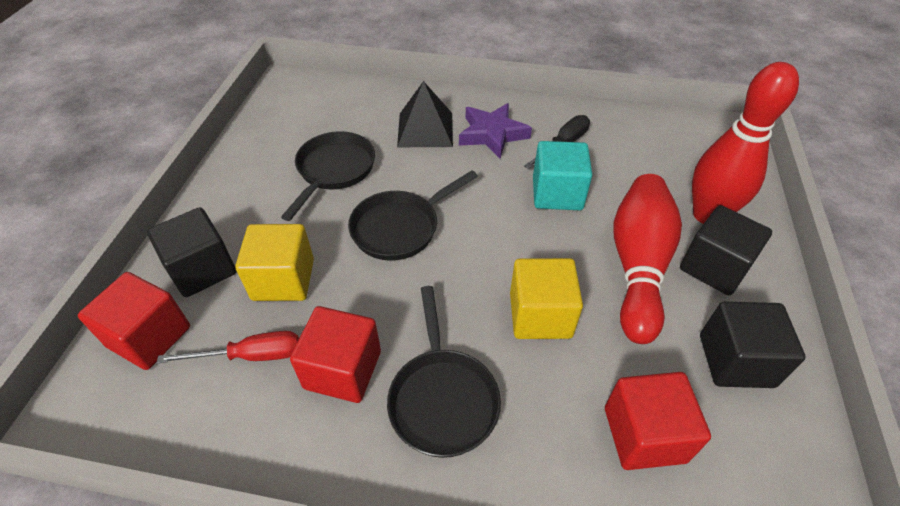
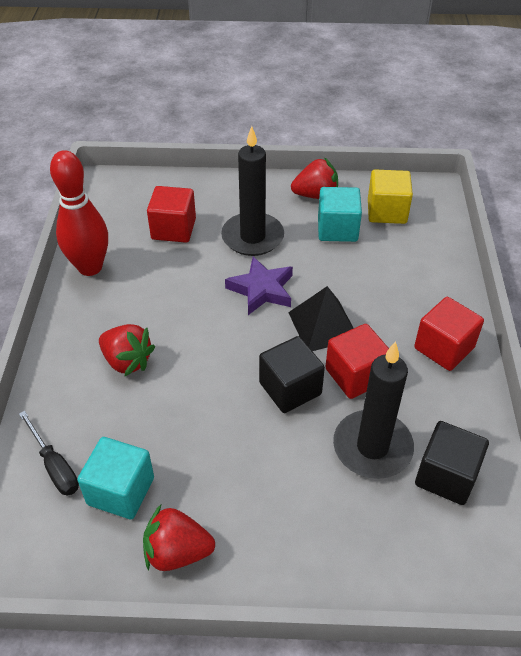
black candle: 0 -> 2
black cube: 3 -> 2
black pan: 3 -> 0
red bowling pin: 2 -> 1
red screwdriver: 1 -> 0
red strawberry: 0 -> 3
turquoise cube: 1 -> 2
yellow cube: 2 -> 1

